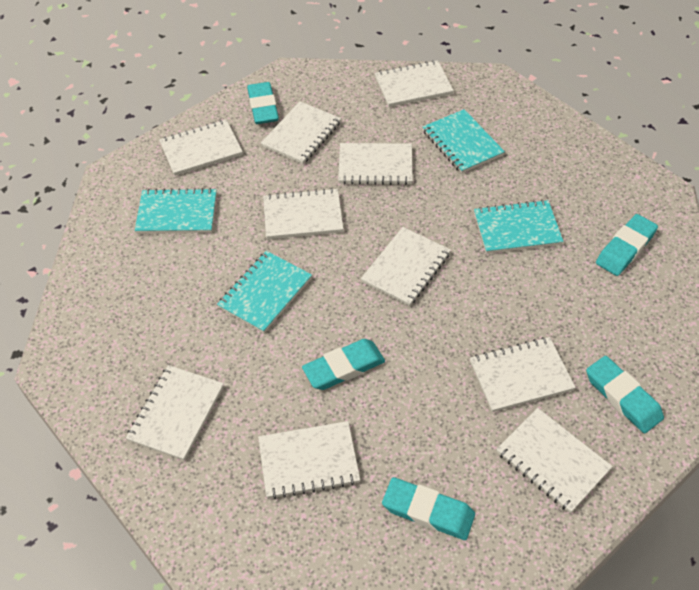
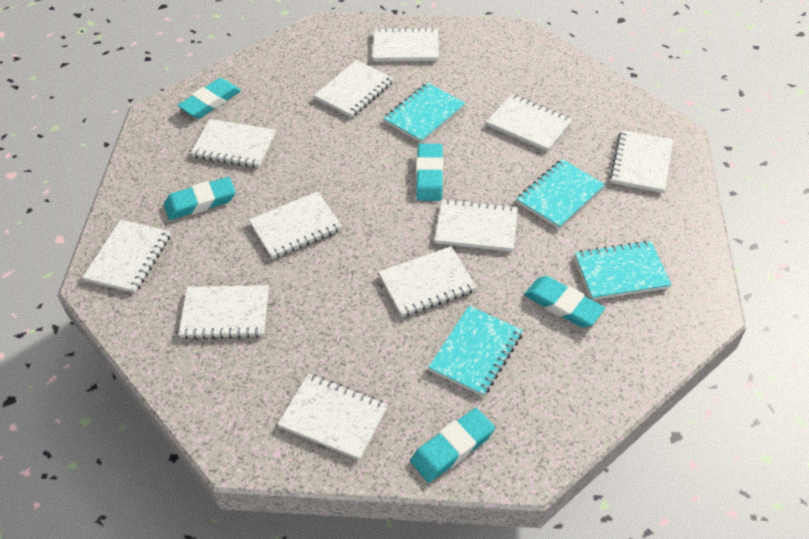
white notebook: 10 -> 11

